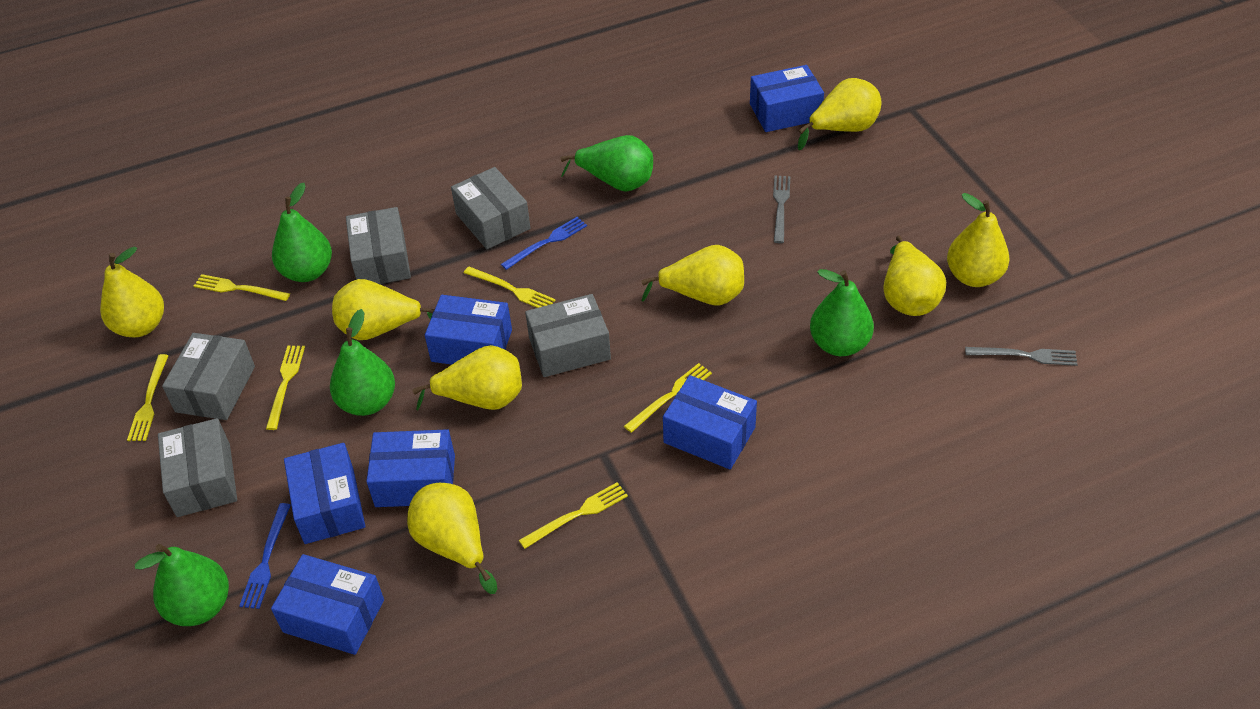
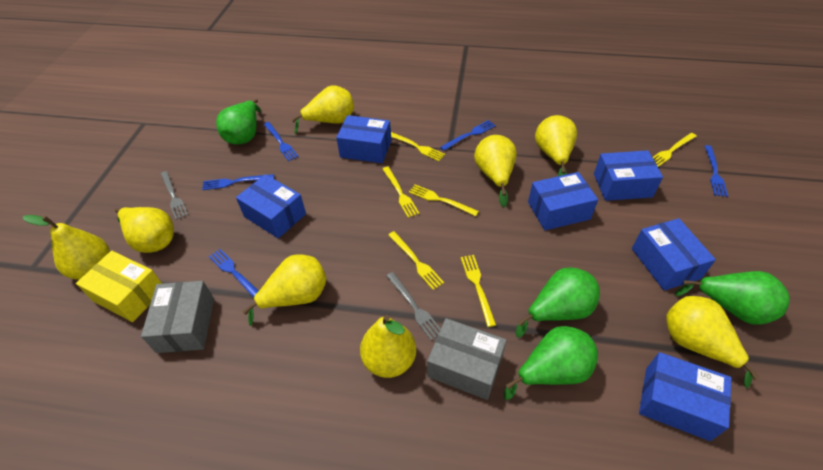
blue fork: 2 -> 5
green pear: 5 -> 4
grey box: 5 -> 2
yellow box: 0 -> 1

